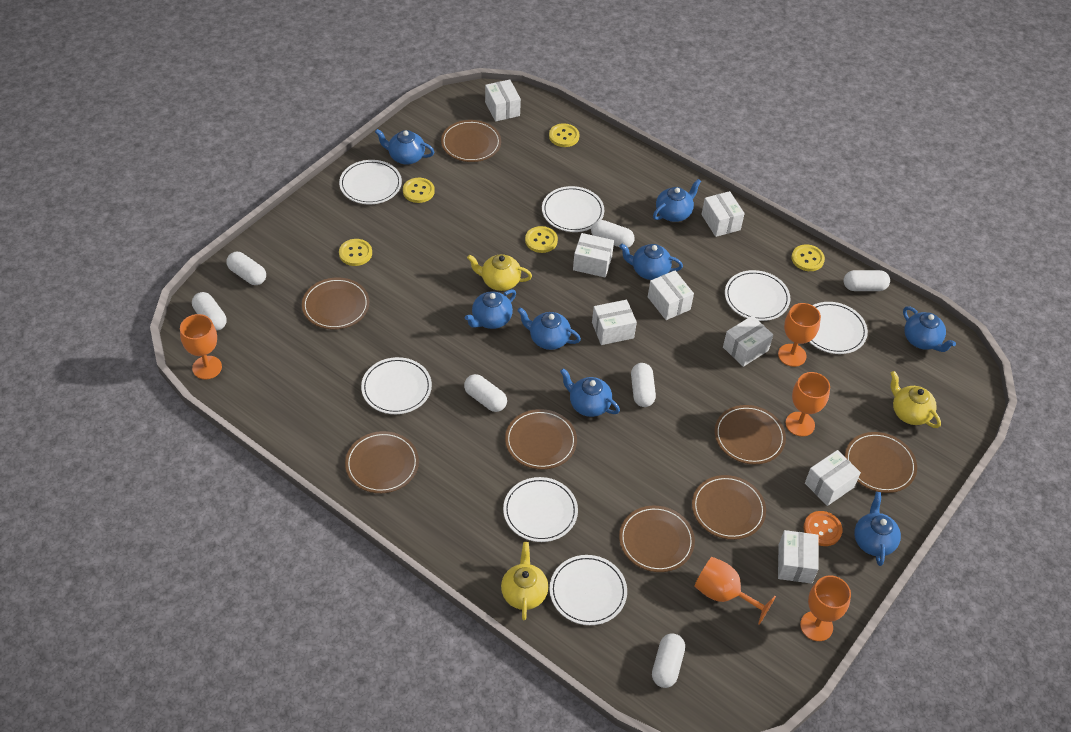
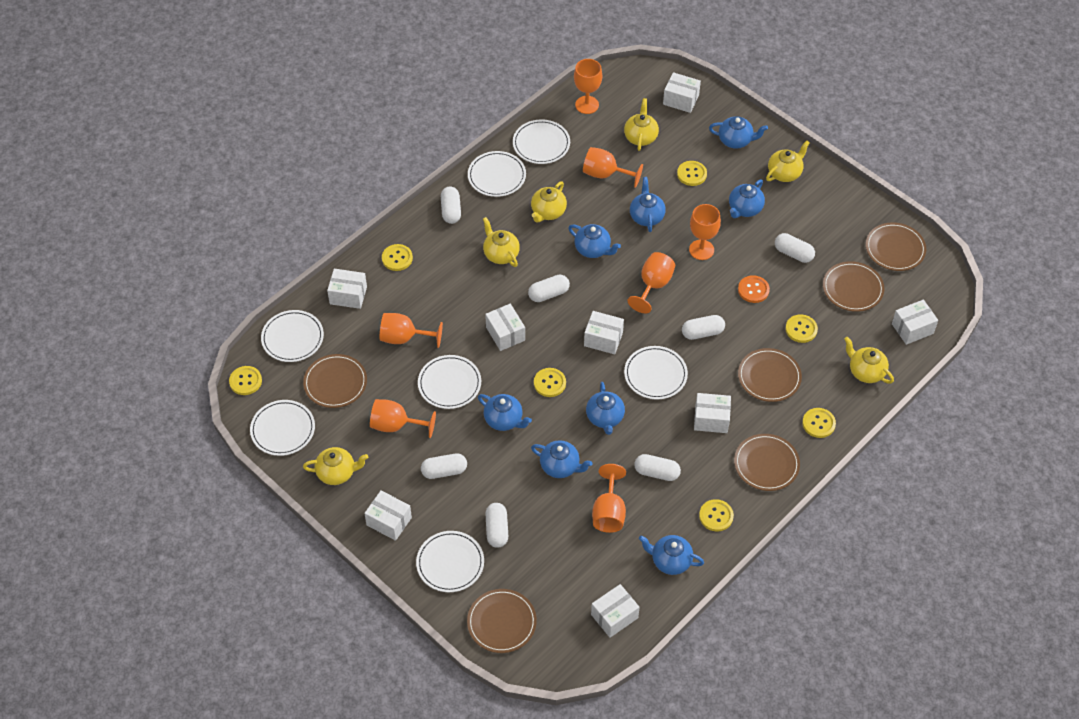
brown plate: 8 -> 6
orange goblet: 5 -> 7
yellow button: 5 -> 7
yellow teapot: 3 -> 6

